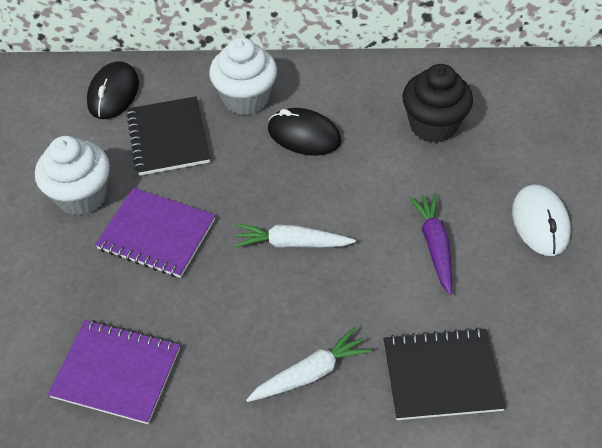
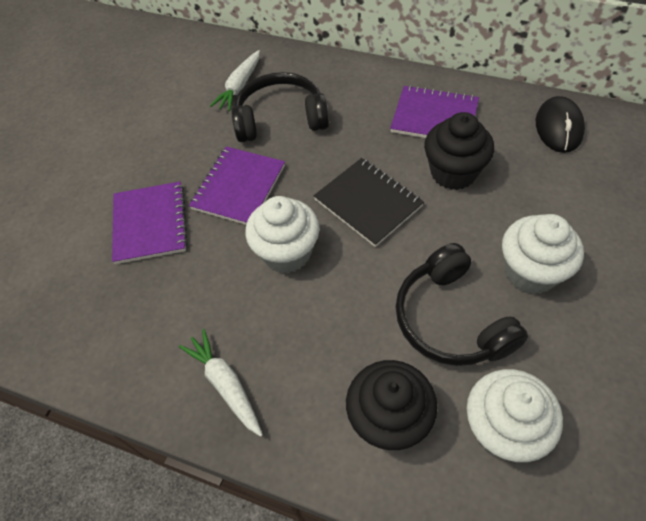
black cupcake: 1 -> 2
black headphones: 0 -> 2
black mouse: 2 -> 1
black notebook: 2 -> 1
purple carrot: 1 -> 0
purple notebook: 2 -> 3
white cupcake: 2 -> 3
white mouse: 1 -> 0

